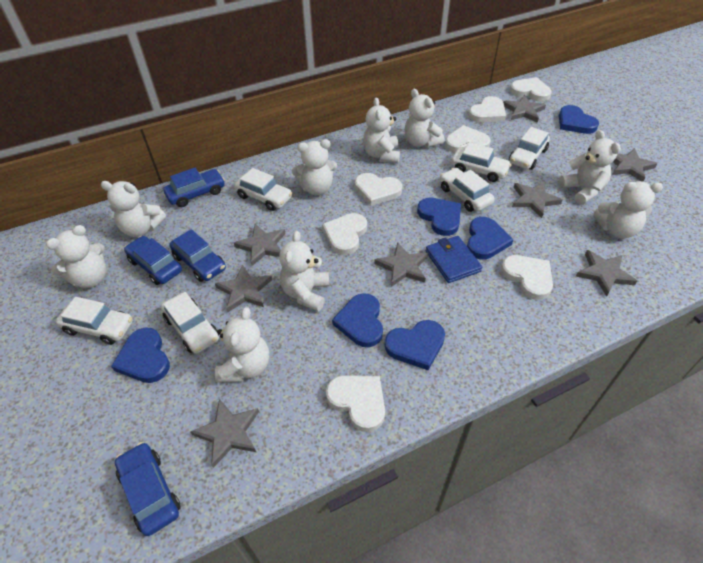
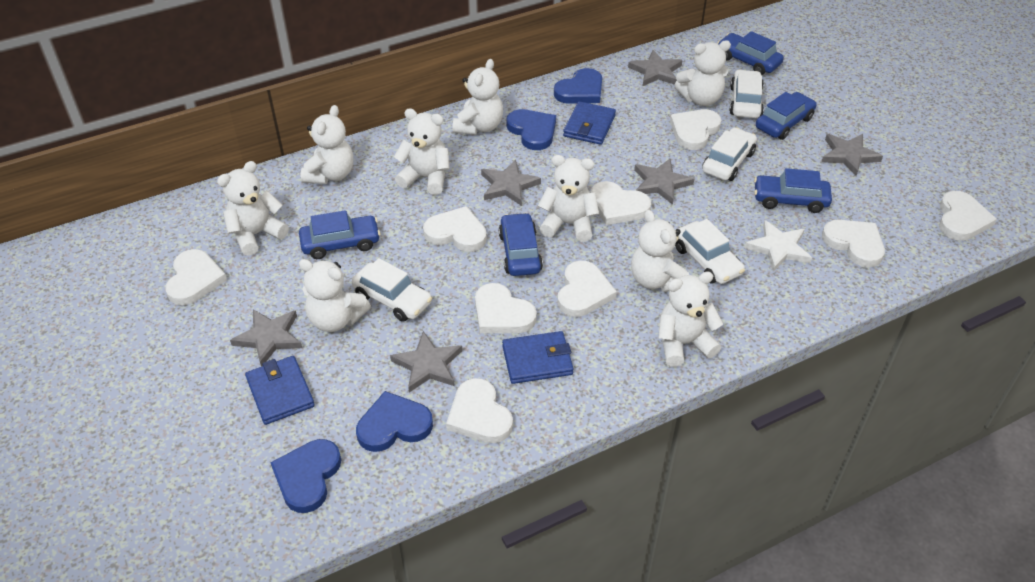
blue car: 4 -> 5
blue heart: 6 -> 4
blue wallet: 1 -> 3
grey star: 8 -> 6
white car: 6 -> 4
white heart: 7 -> 9
white star: 0 -> 1

